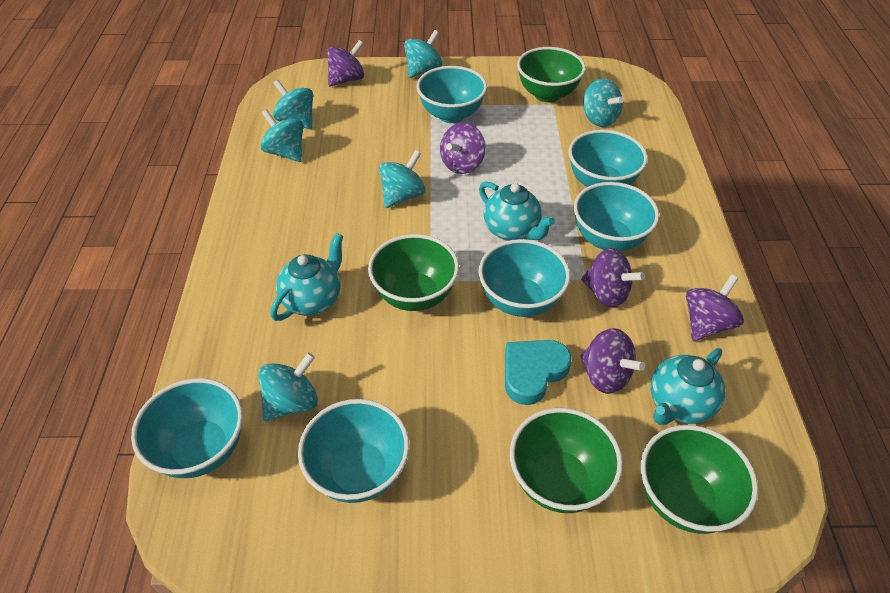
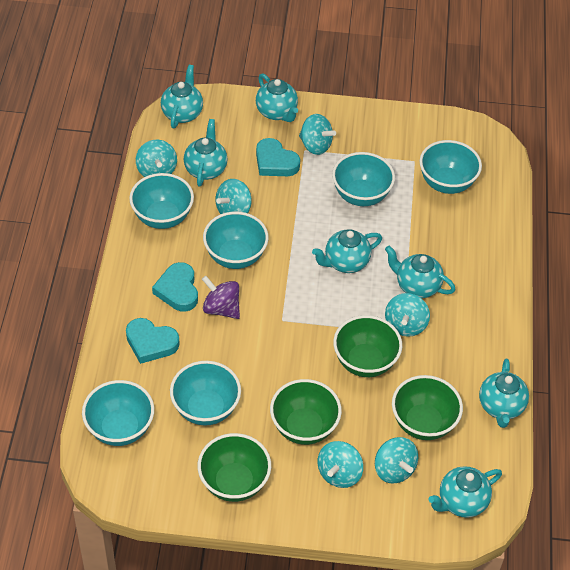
purple spinning top: 5 -> 1
turquoise heart: 1 -> 3
turquoise teapot: 3 -> 7

